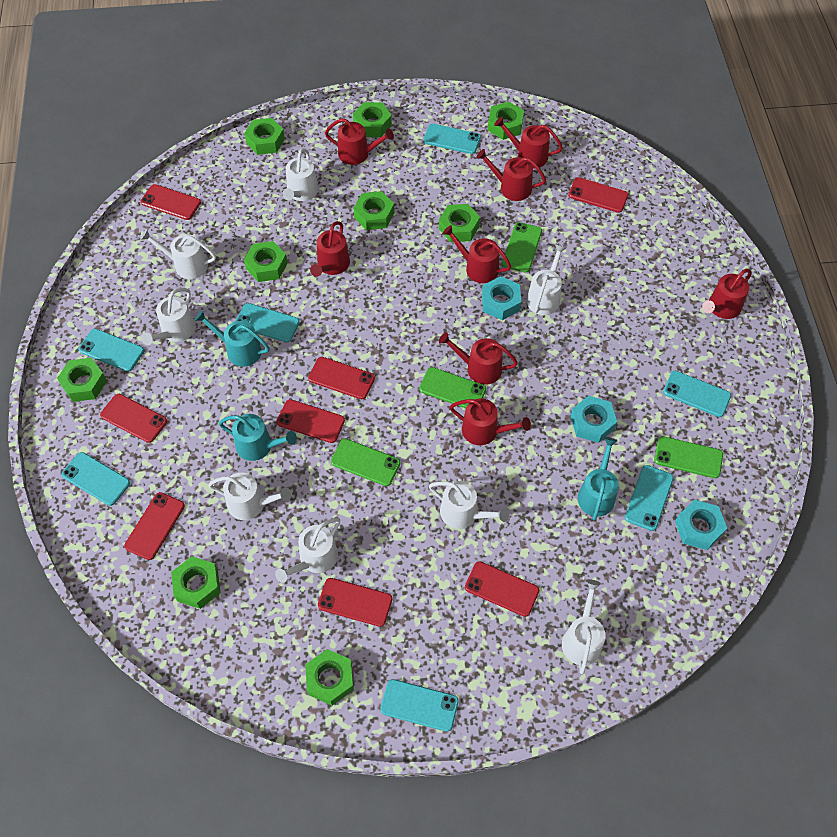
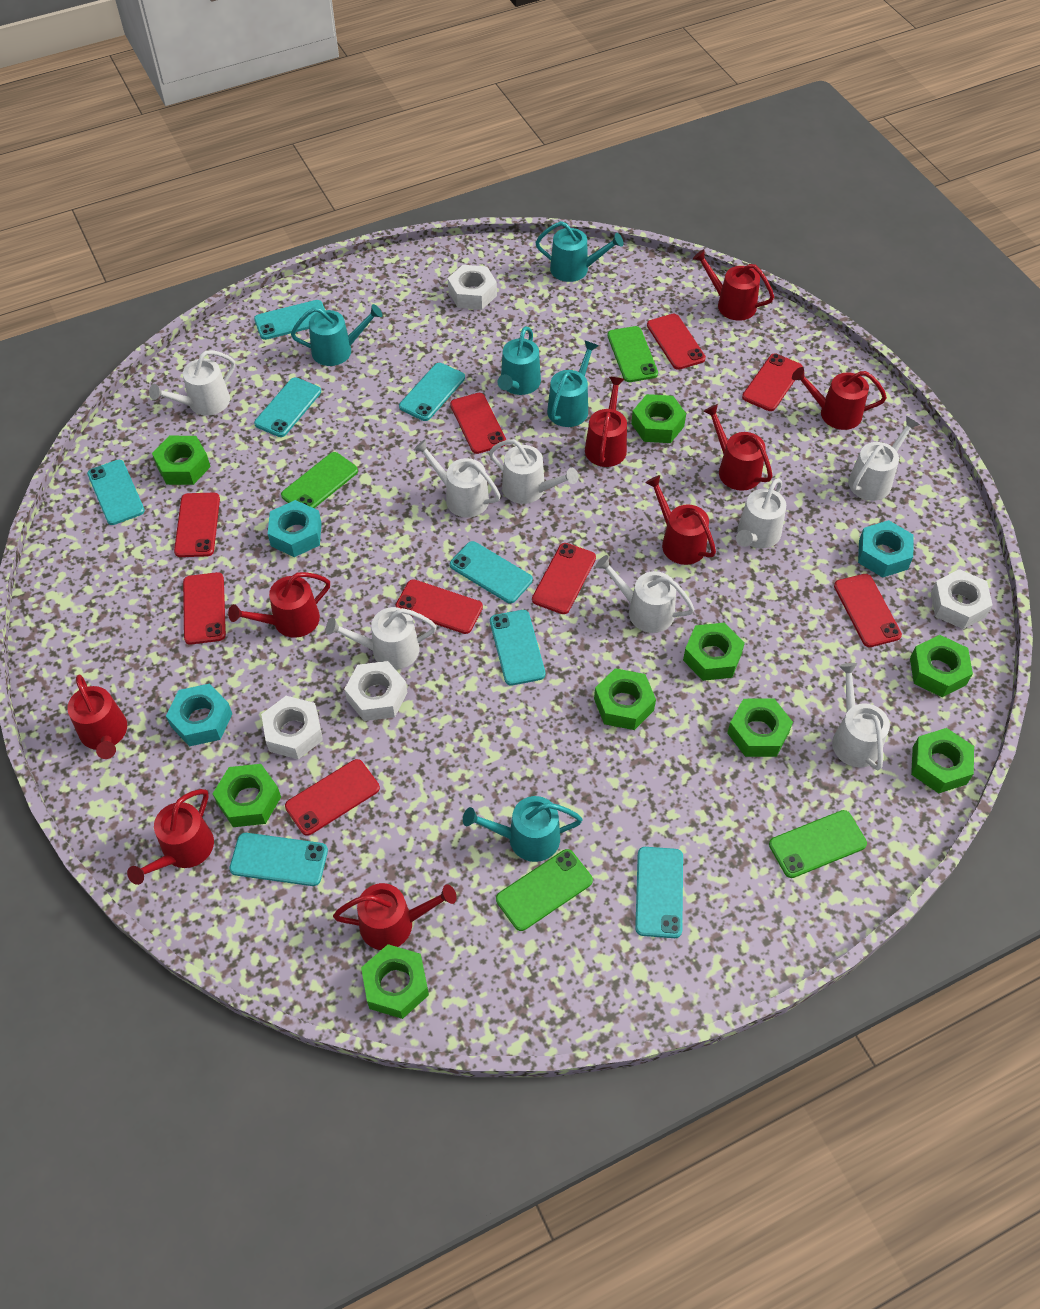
red phone: 8 -> 9
red watering can: 8 -> 9
turquoise phone: 7 -> 8
turquoise watering can: 3 -> 5
white nut: 0 -> 4

